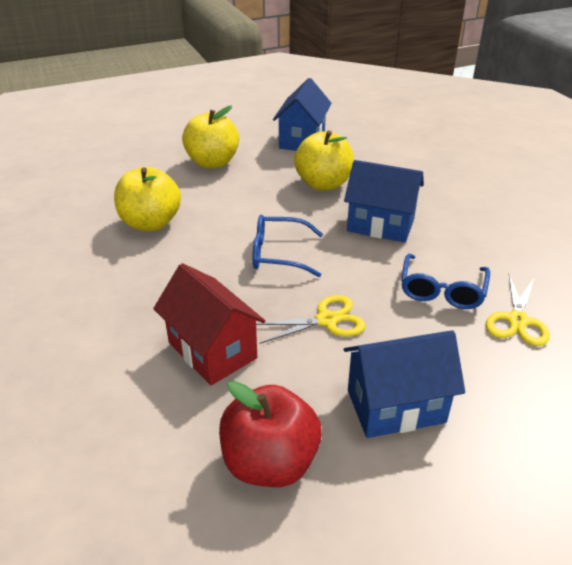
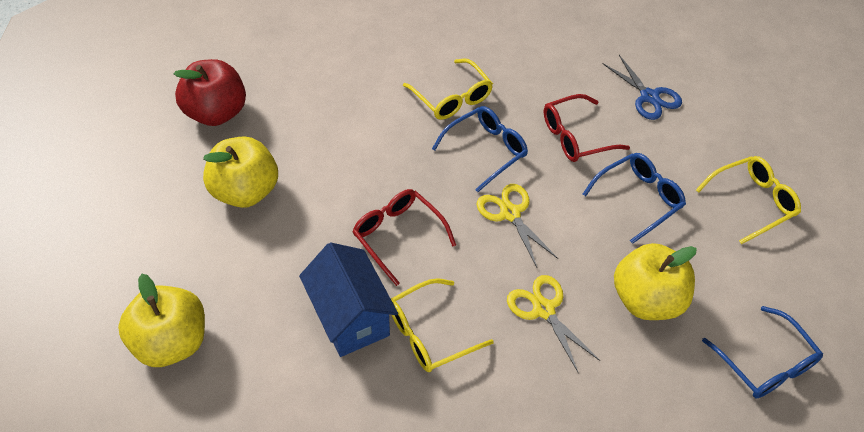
blue glasses: 2 -> 3
blue house: 3 -> 1
blue scissors: 0 -> 1
red glasses: 0 -> 2
red house: 1 -> 0
yellow glasses: 0 -> 3

